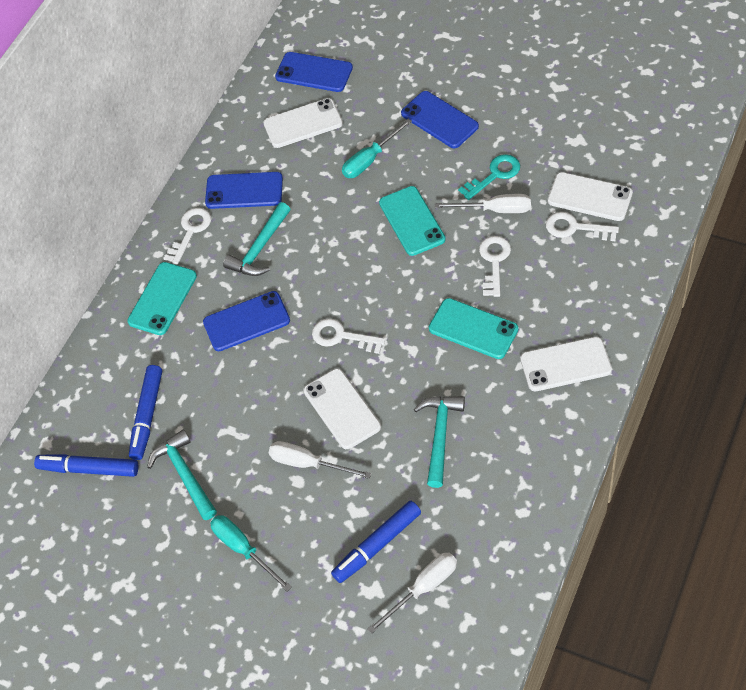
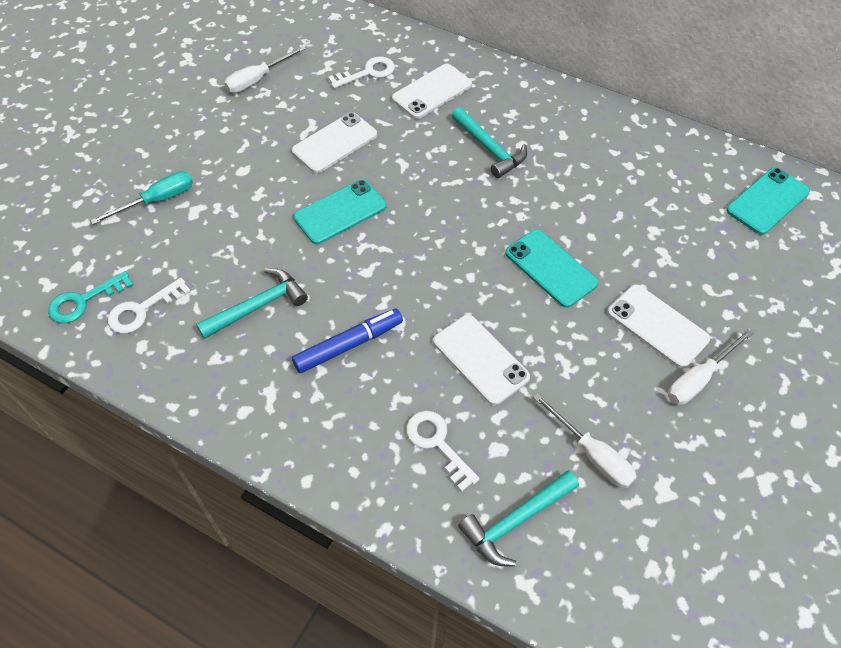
blue marker: 3 -> 1
blue phone: 4 -> 0
turquoise screwdriver: 2 -> 1
white key: 4 -> 3

